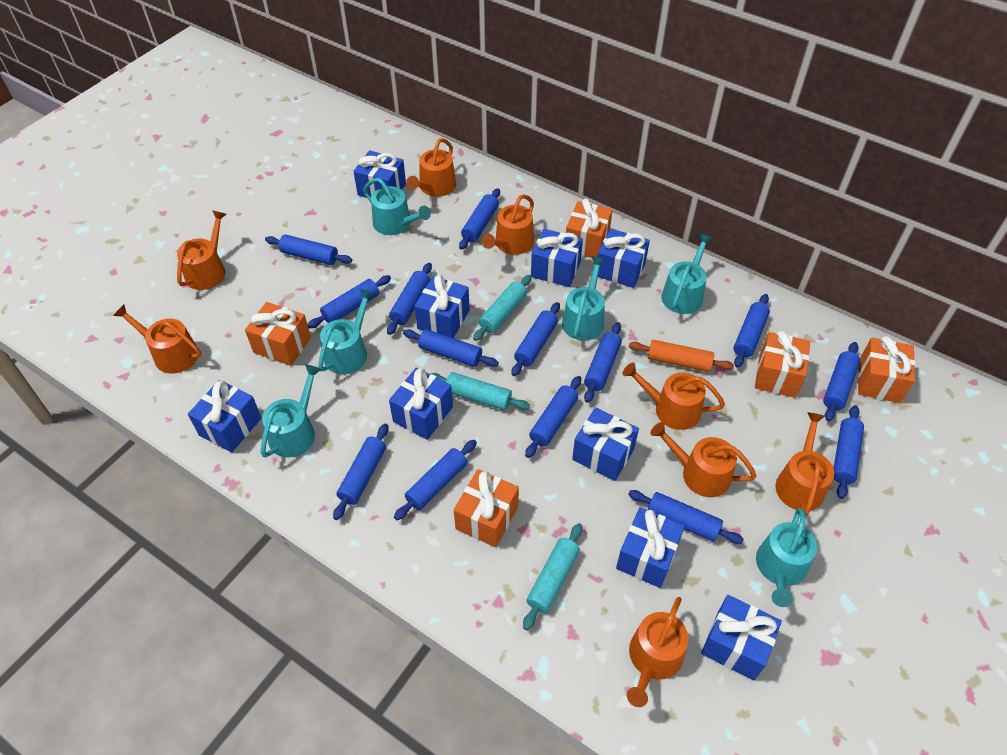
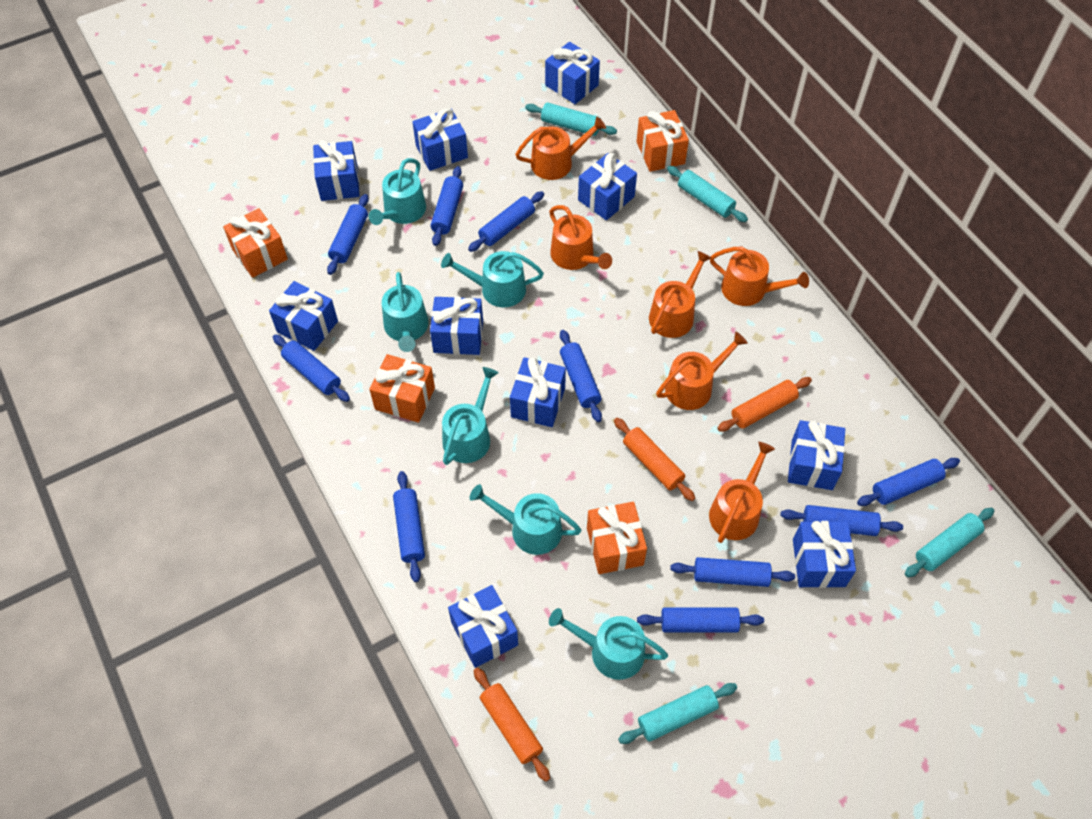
blue gift: 9 -> 10
blue rolling pin: 14 -> 10
orange gift: 5 -> 4
orange rolling pin: 1 -> 3
orange watering can: 8 -> 6
turquoise rolling pin: 3 -> 4

